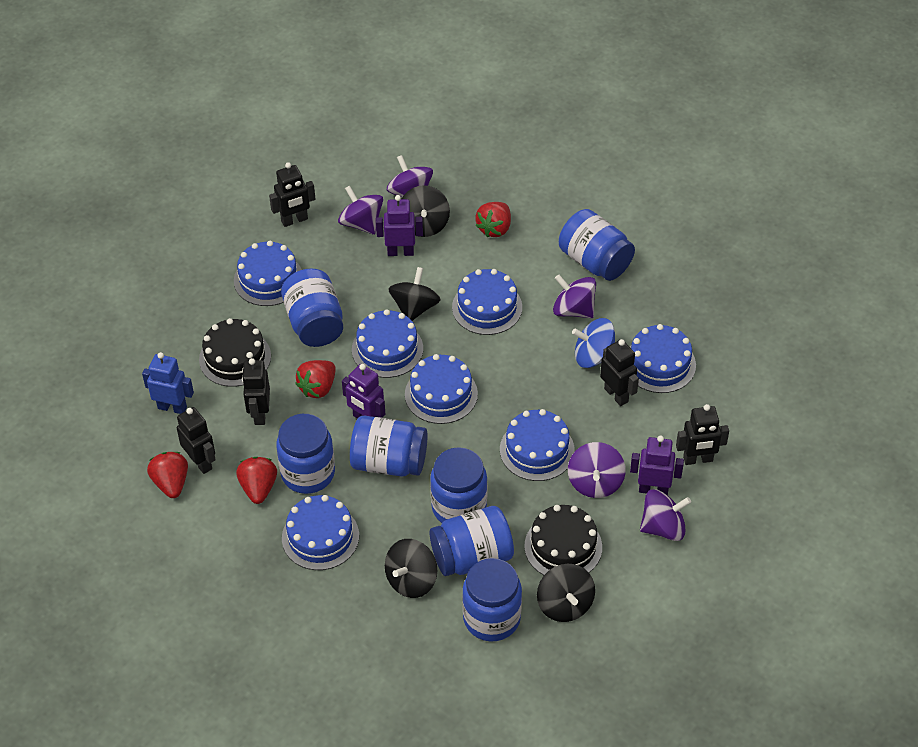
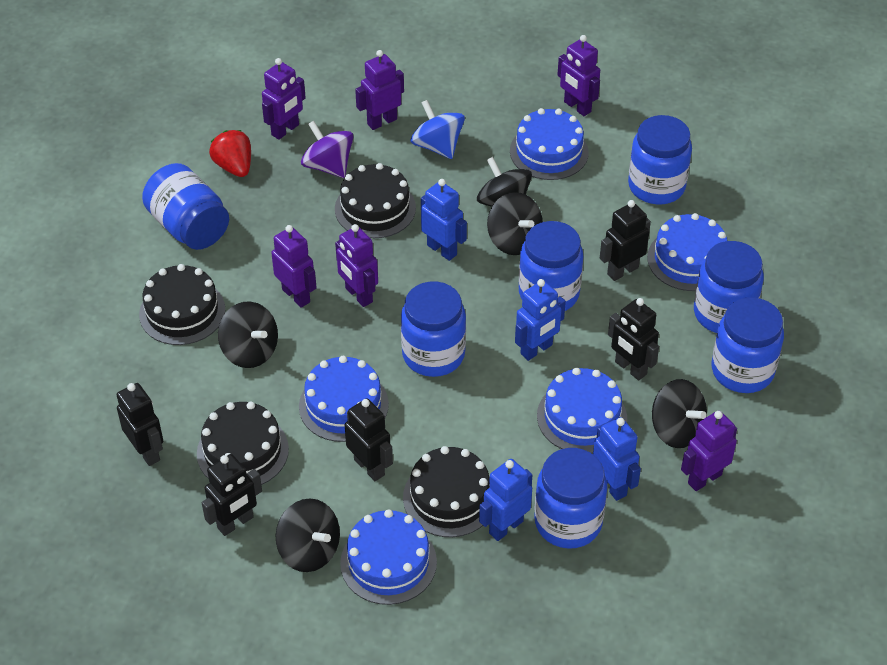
black cake: 2 -> 4
black spinning top: 4 -> 5
blue cake: 7 -> 5
blue robot: 1 -> 4
purple robot: 3 -> 6
purple spinning top: 5 -> 1
red strawberry: 4 -> 1

